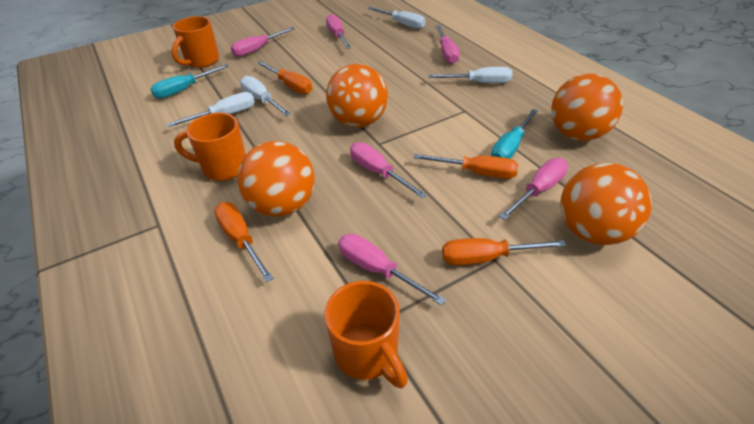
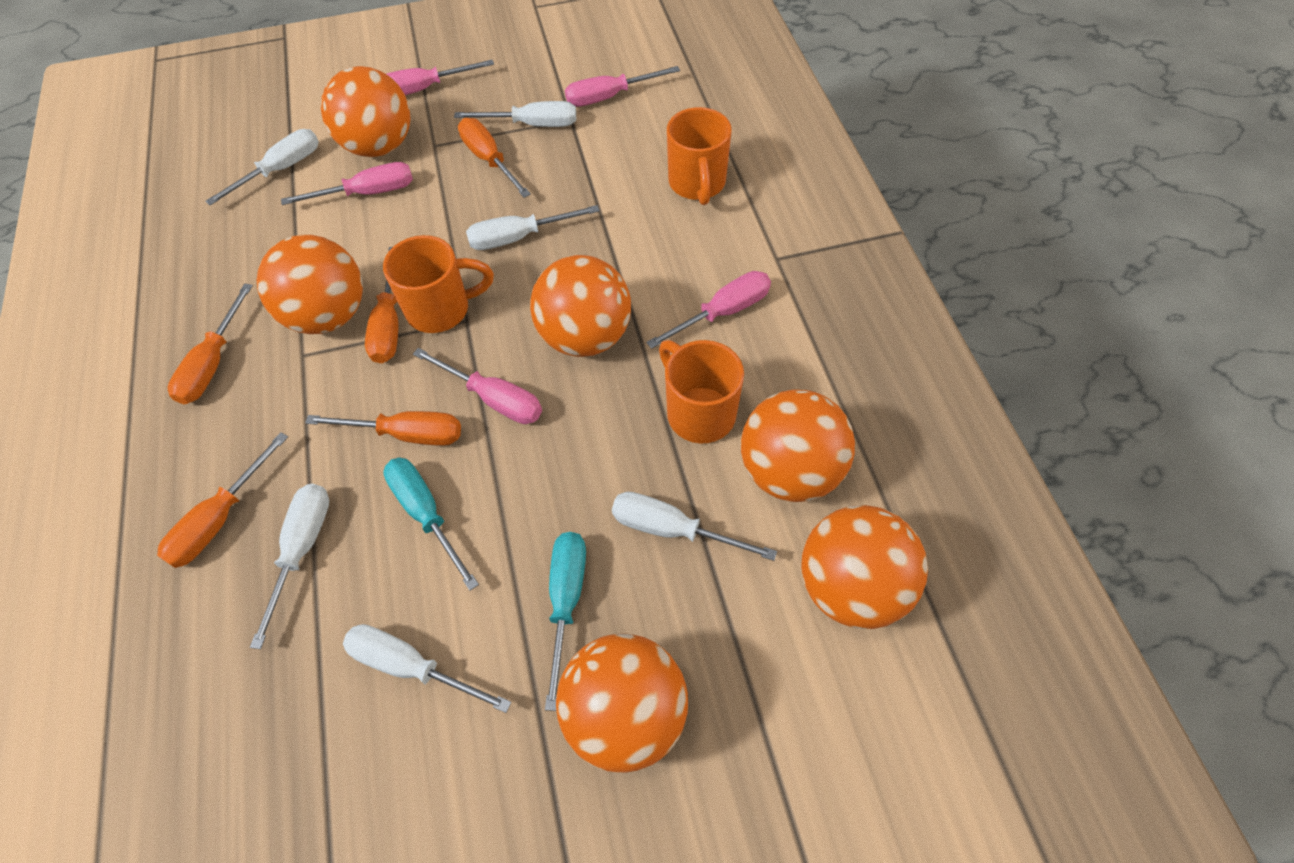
orange ball: 4 -> 6
orange screwdriver: 4 -> 5
pink screwdriver: 6 -> 5
white screwdriver: 4 -> 6

